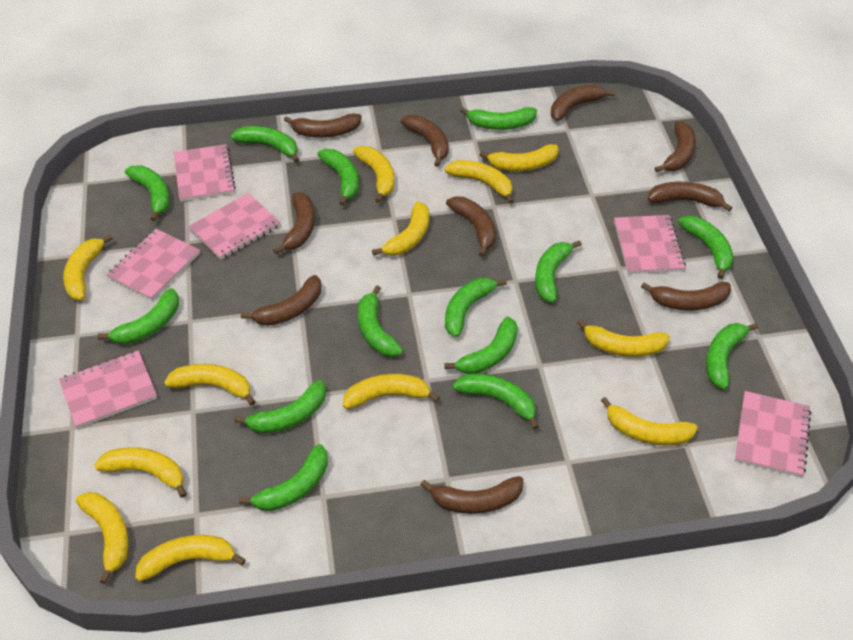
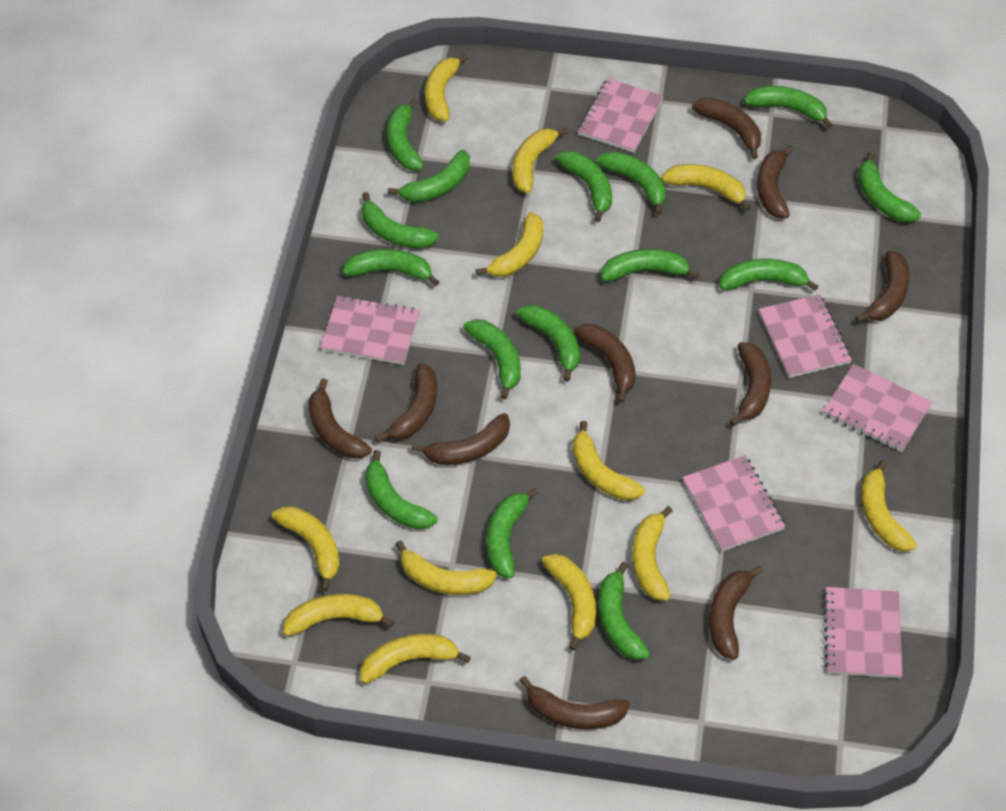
green banana: 14 -> 15

